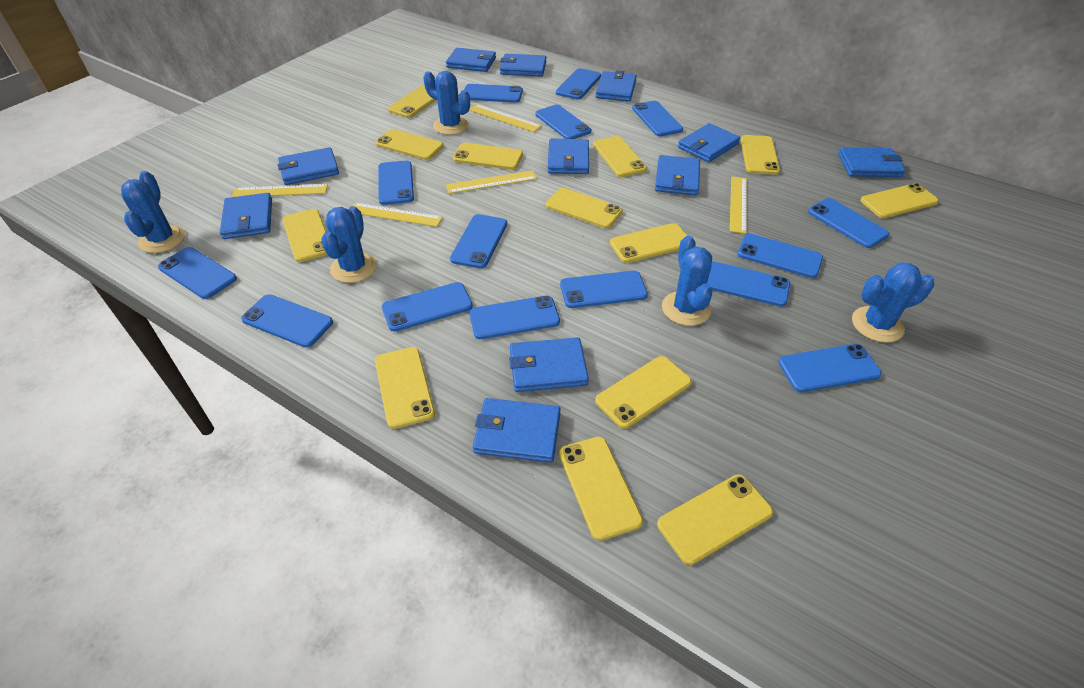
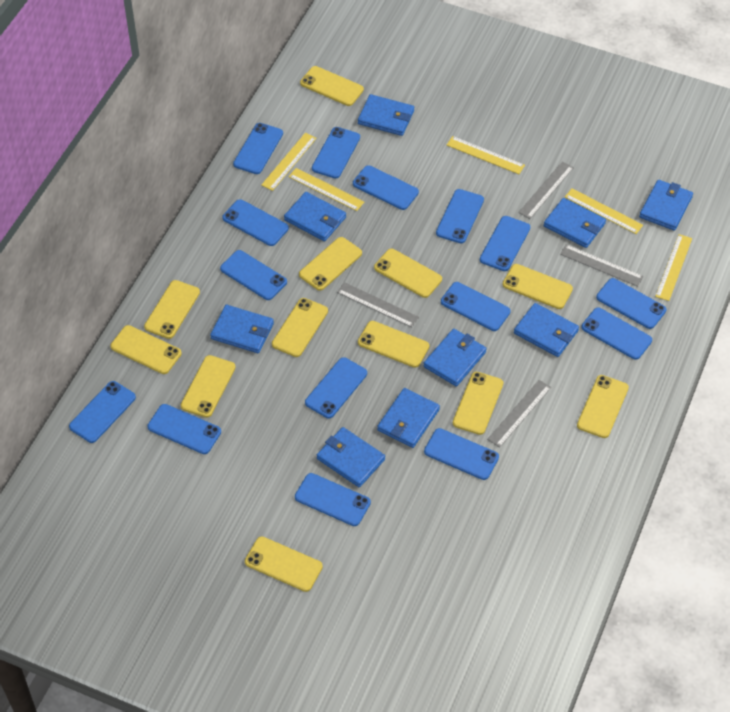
blue cactus: 5 -> 0
blue wallet: 11 -> 9
grey ruler: 0 -> 4
yellow phone: 13 -> 12

